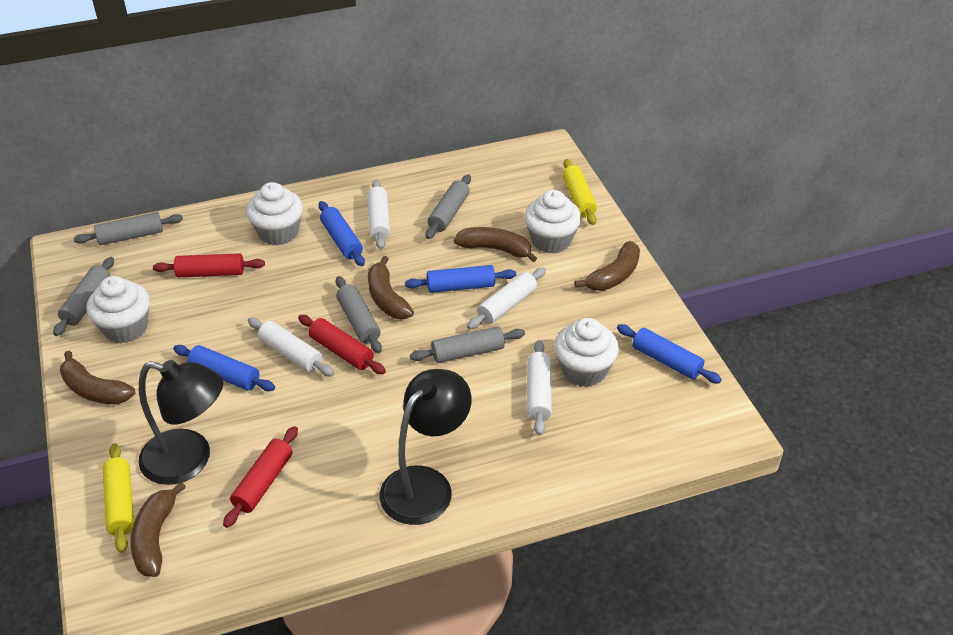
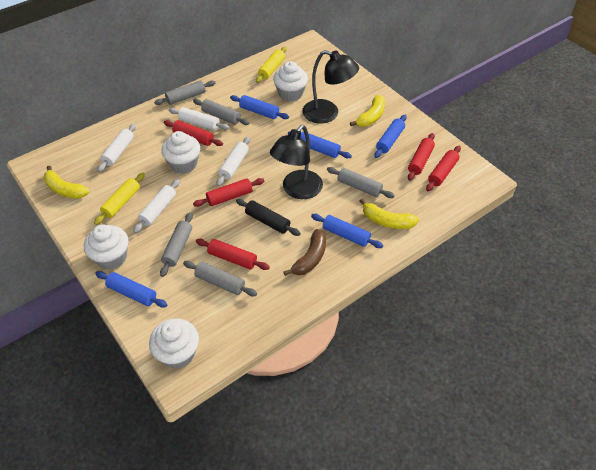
black rolling pin: 0 -> 1
blue rolling pin: 4 -> 5
brown banana: 5 -> 1
red rolling pin: 3 -> 5
yellow banana: 0 -> 3

